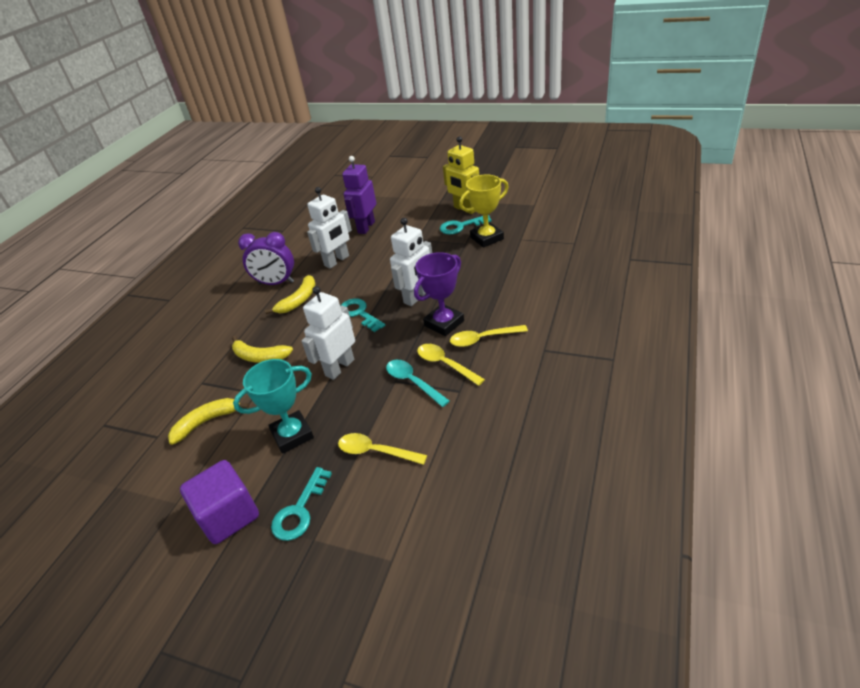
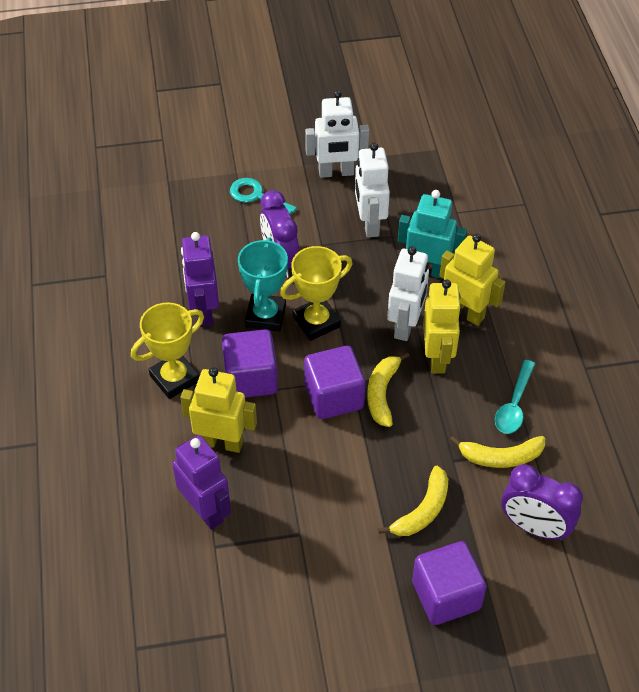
purple clock: 1 -> 2
purple cube: 1 -> 3
purple robot: 1 -> 2
purple trophy: 1 -> 0
turquoise key: 3 -> 1
turquoise robot: 0 -> 1
yellow robot: 1 -> 3
yellow spoon: 3 -> 0
yellow trophy: 1 -> 2

